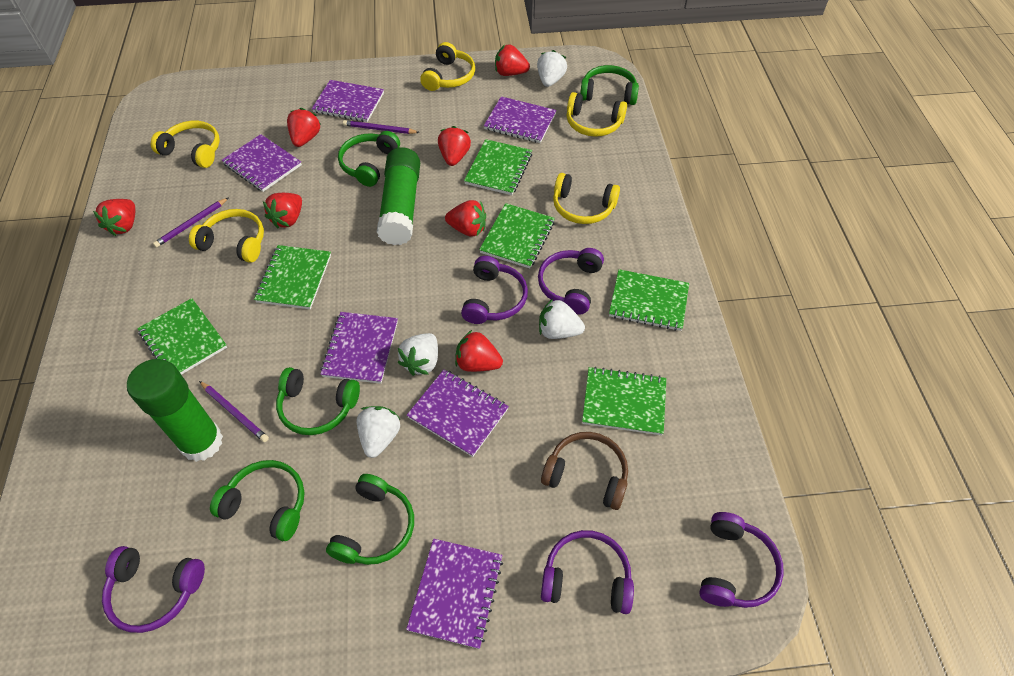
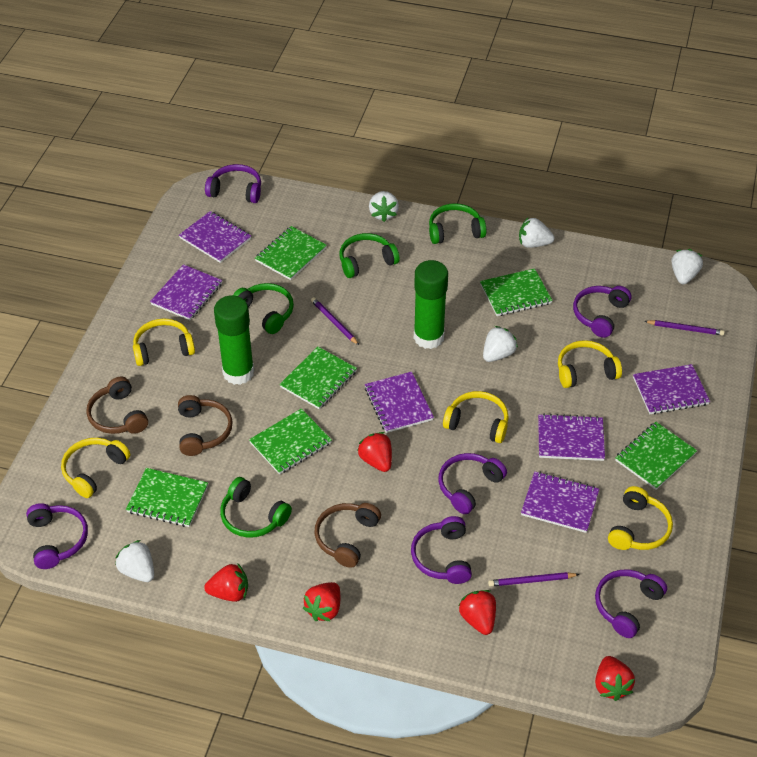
brown headphones: 1 -> 3
green headphones: 5 -> 4
purple headphones: 5 -> 6
red strawberry: 7 -> 5
white strawberry: 4 -> 5

